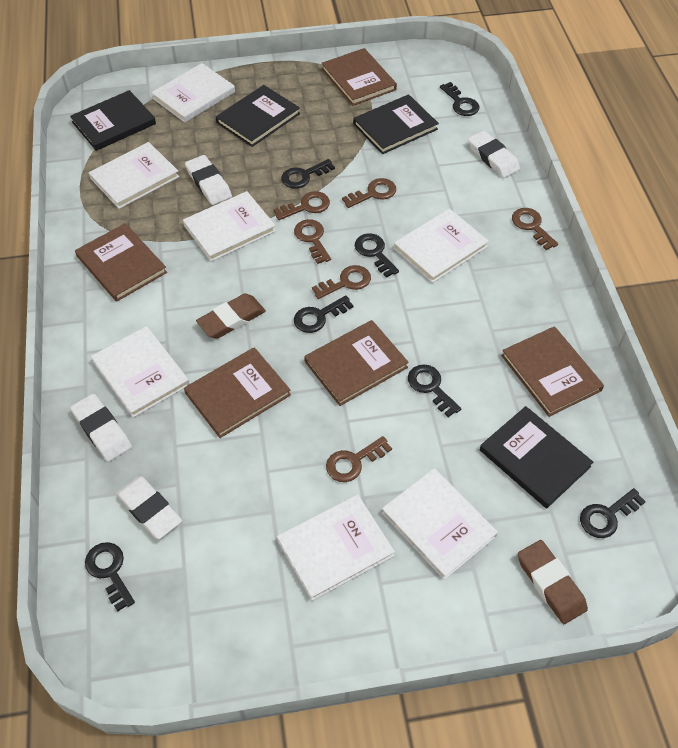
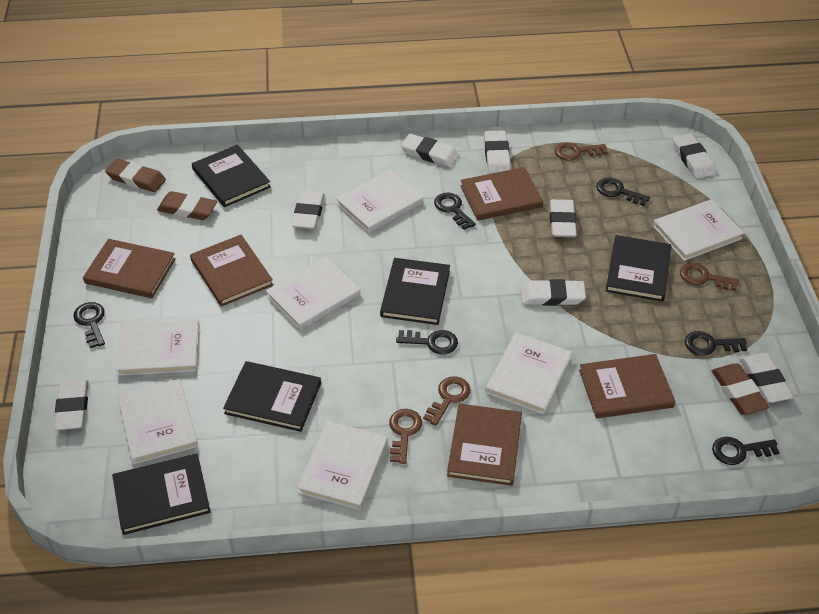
black book: 4 -> 5
black key: 7 -> 6
brown eraser: 2 -> 3
brown key: 6 -> 4
white eraser: 4 -> 8

